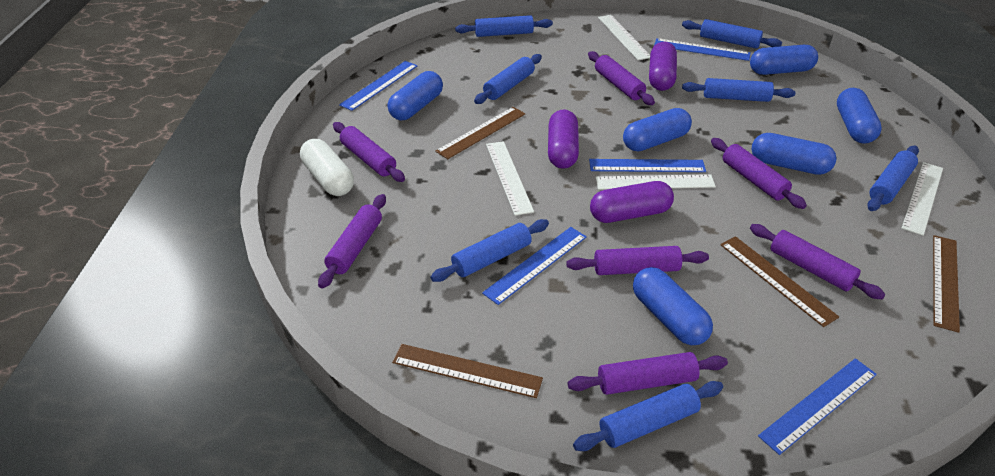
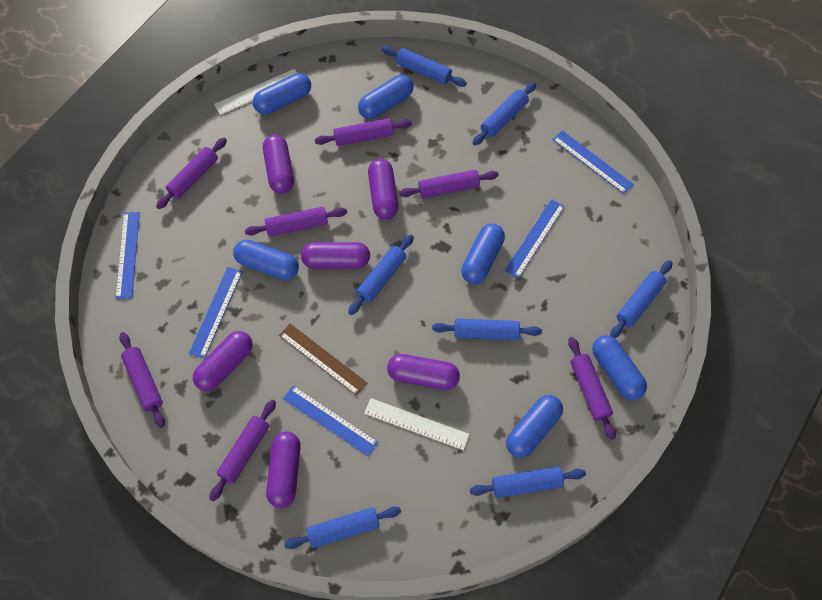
brown ruler: 4 -> 1
purple capsule: 3 -> 6
white capsule: 1 -> 0
white ruler: 4 -> 2

